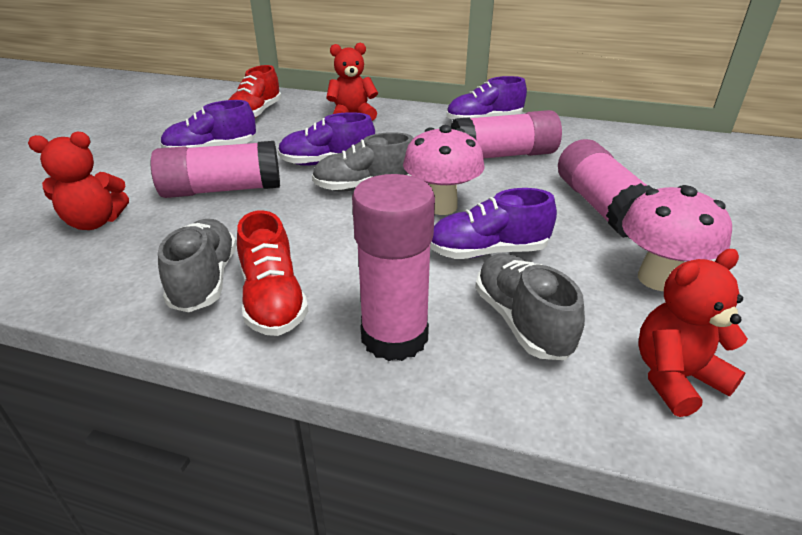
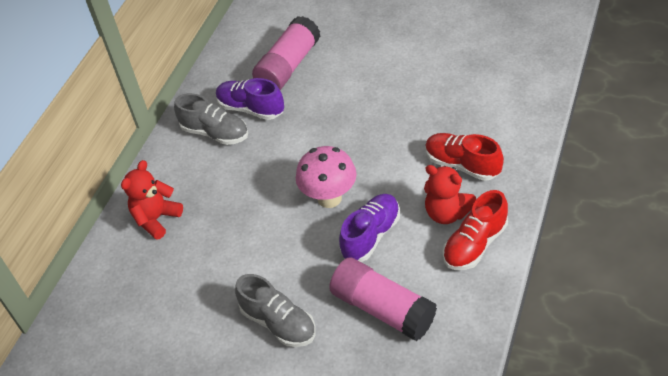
grey shoe: 3 -> 2
pink glue stick: 4 -> 2
pink mushroom: 2 -> 1
purple shoe: 4 -> 2
red teddy bear: 3 -> 2

